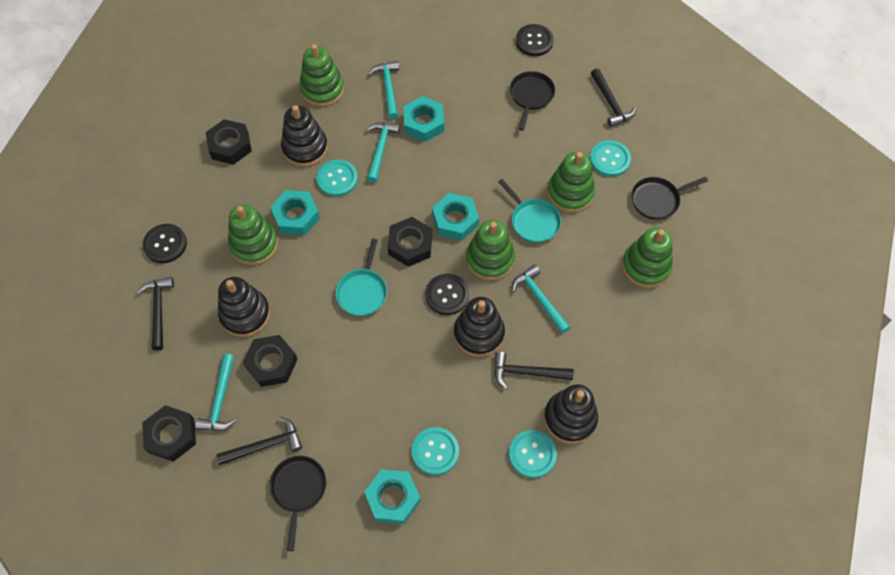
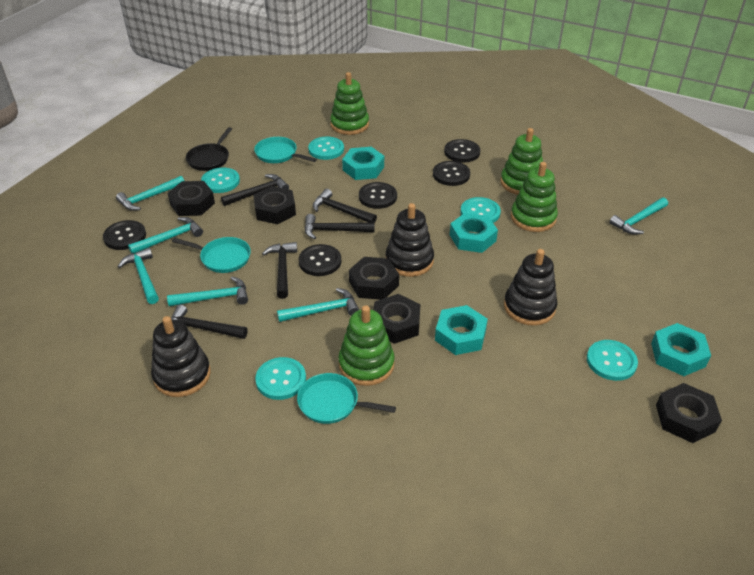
black button: 3 -> 5
black hammer: 4 -> 5
black nut: 4 -> 5
black pan: 3 -> 1
black stacking toy: 4 -> 3
green stacking toy: 5 -> 4
turquoise button: 4 -> 5
turquoise hammer: 4 -> 6
turquoise pan: 2 -> 3

